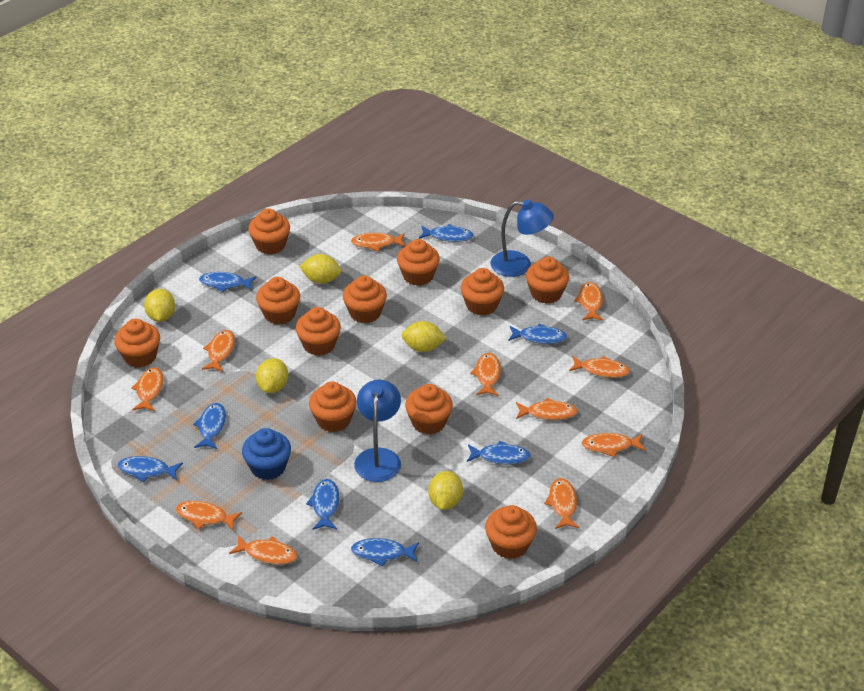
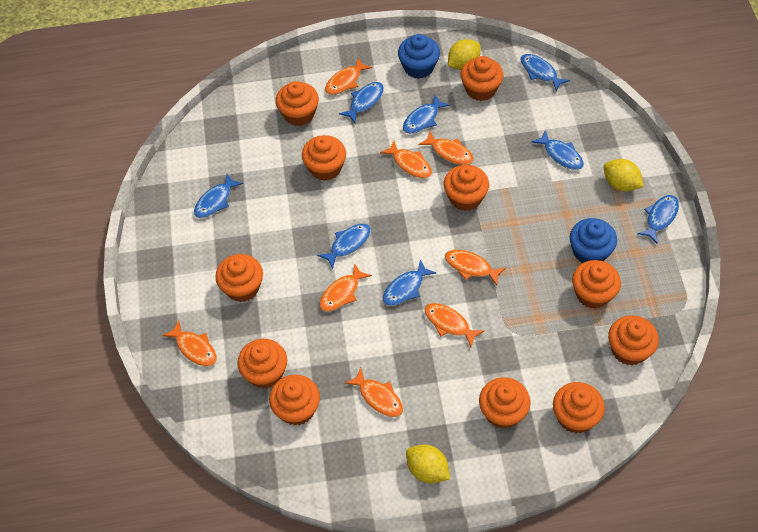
blue cupcake: 1 -> 2
blue lamp: 2 -> 0
orange fish: 11 -> 8
yellow lemon: 5 -> 3

